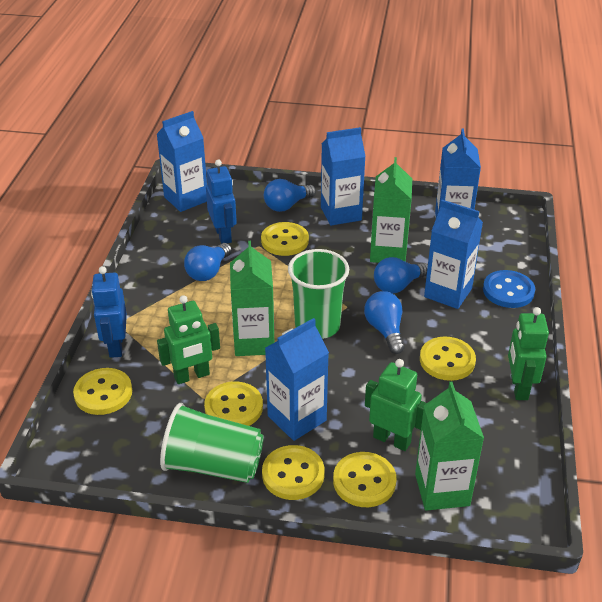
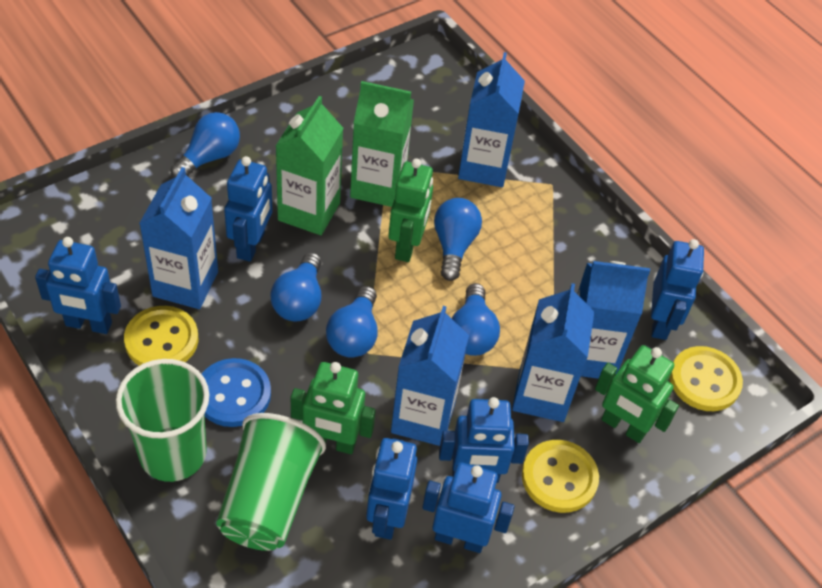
blue light bulb: 4 -> 5
blue robot: 2 -> 6
green carton: 3 -> 2
yellow button: 6 -> 3

